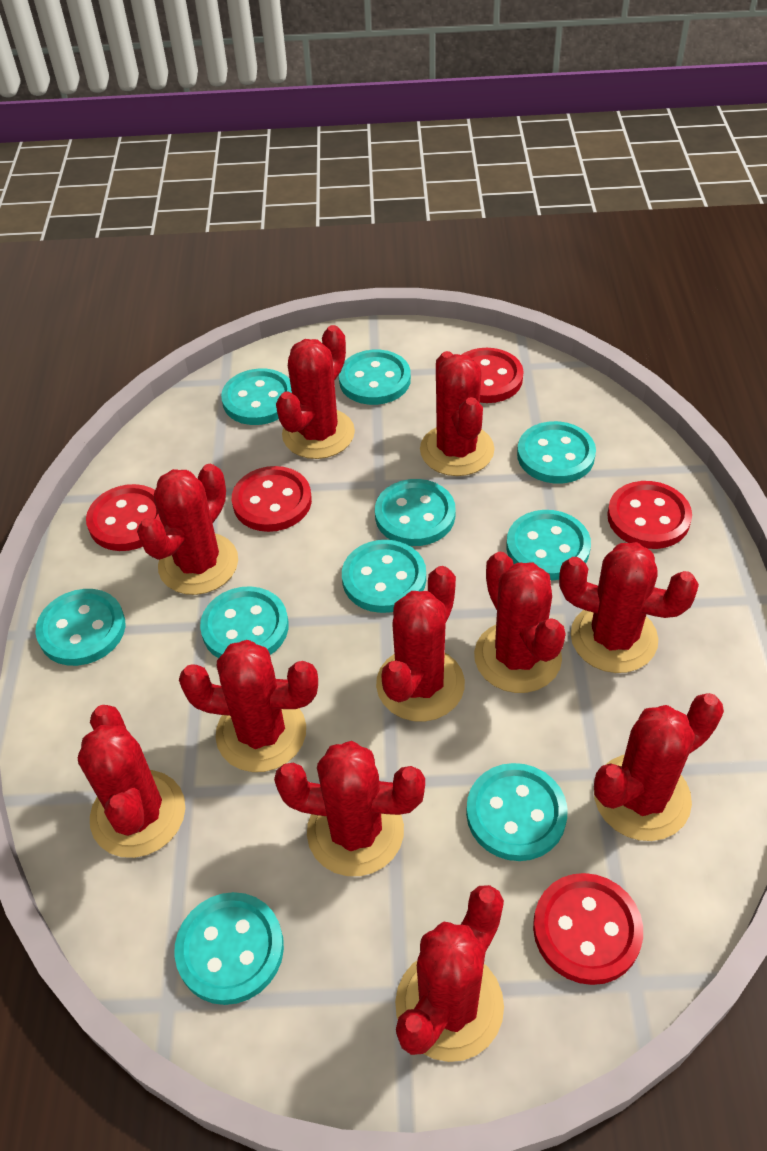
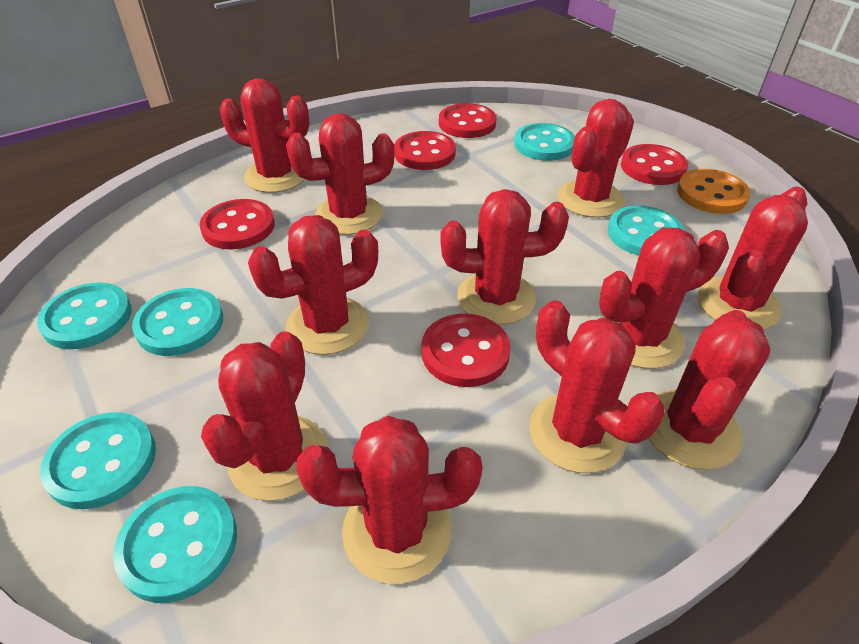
orange button: 0 -> 1
turquoise button: 10 -> 6

